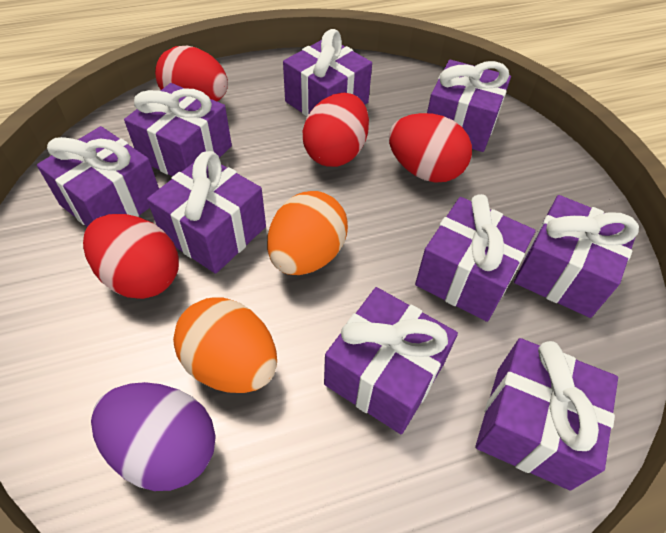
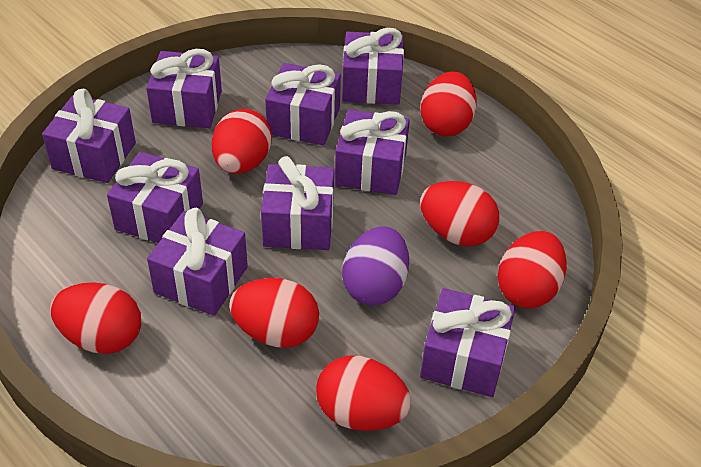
orange egg: 2 -> 0
red egg: 4 -> 7

